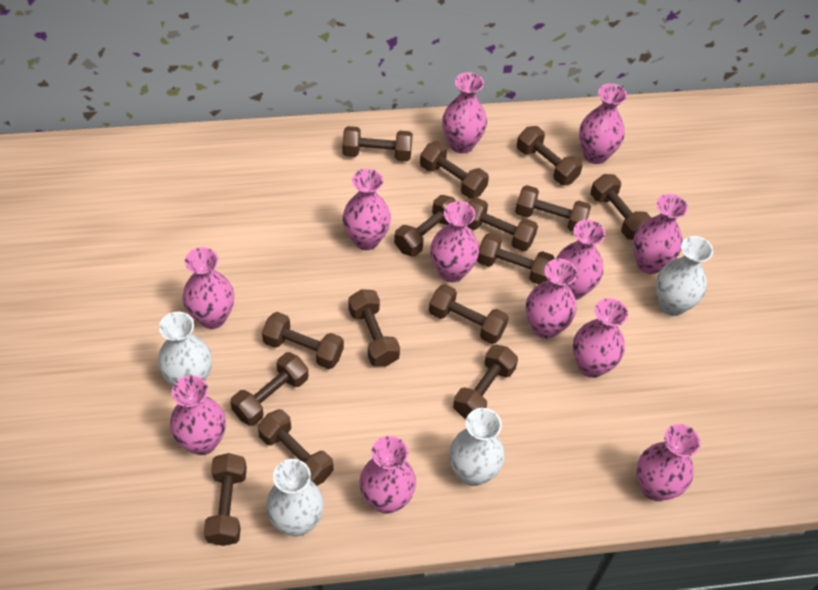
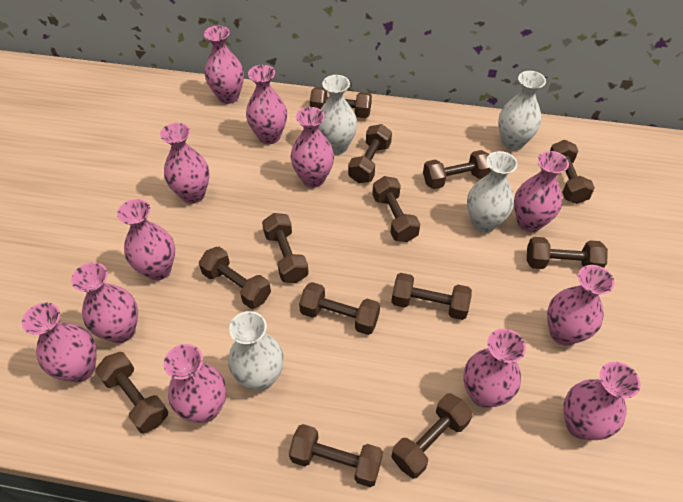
brown dumbbell: 15 -> 13

